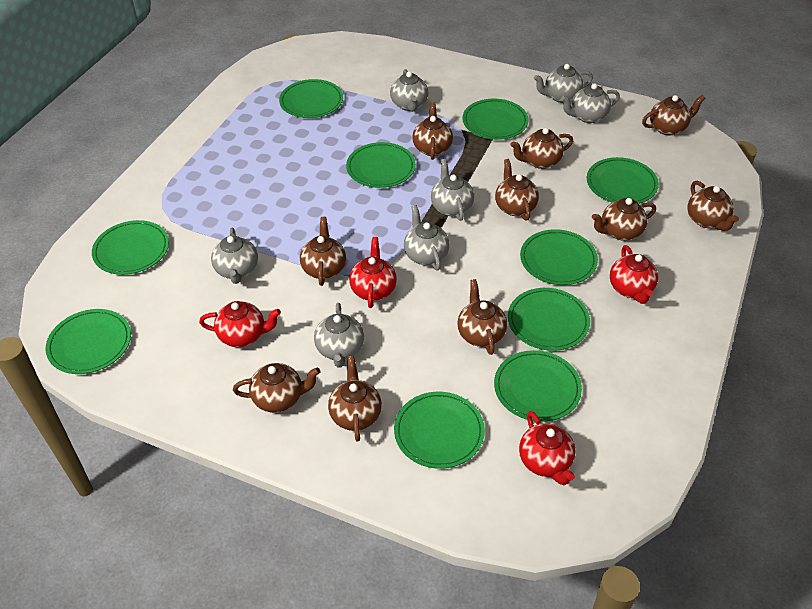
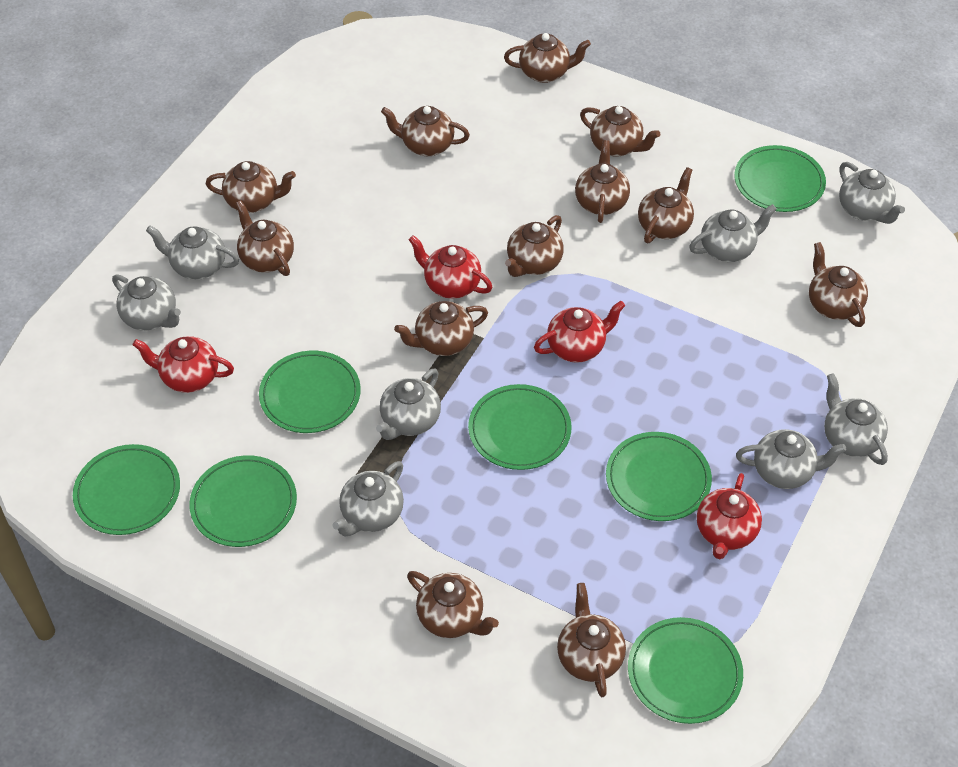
brown teapot: 10 -> 12
green plate: 10 -> 7
grey teapot: 7 -> 8

